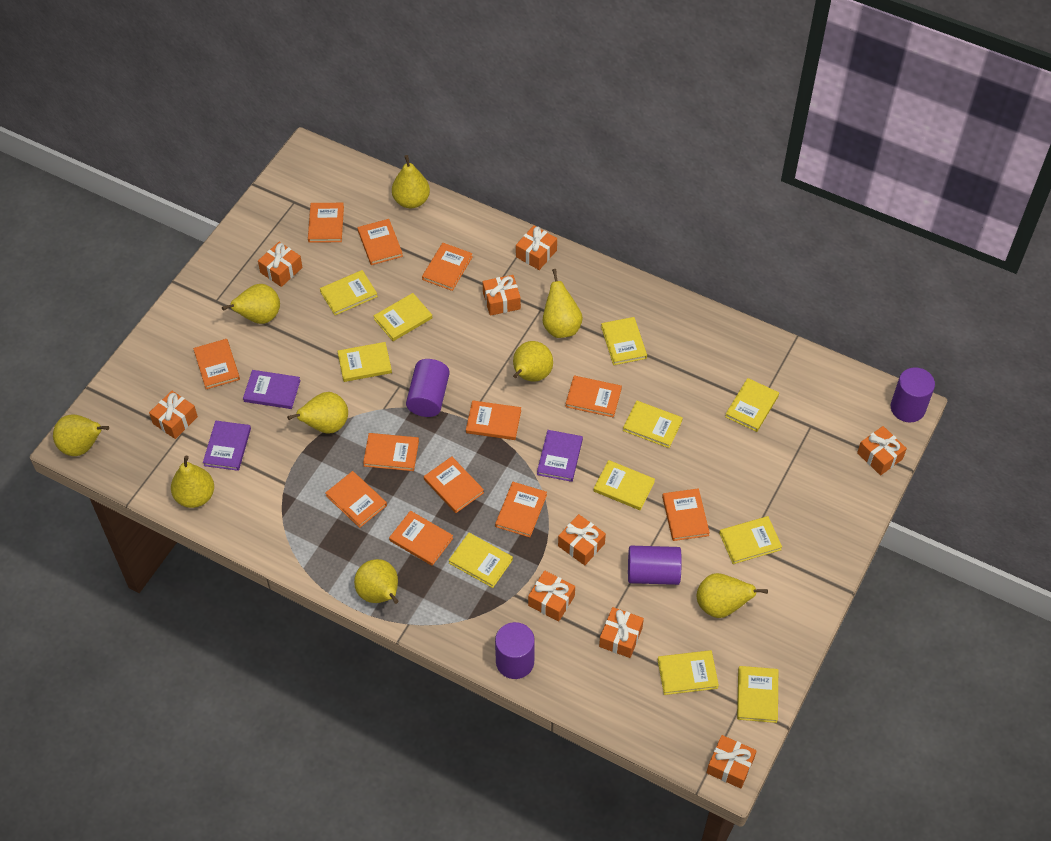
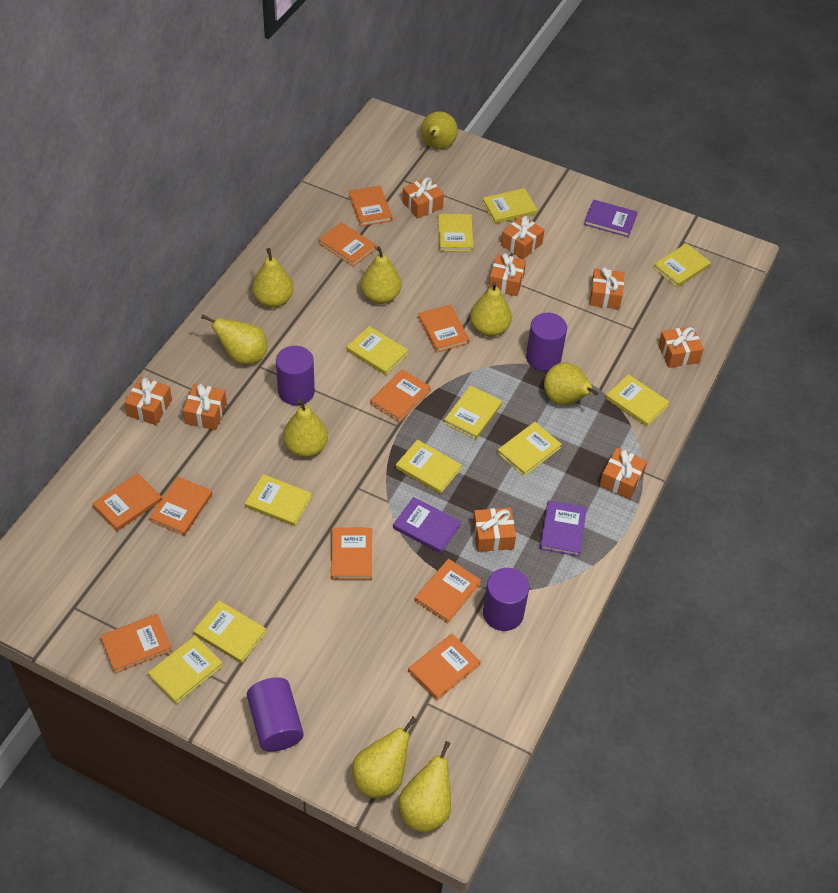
orange book: 12 -> 10

